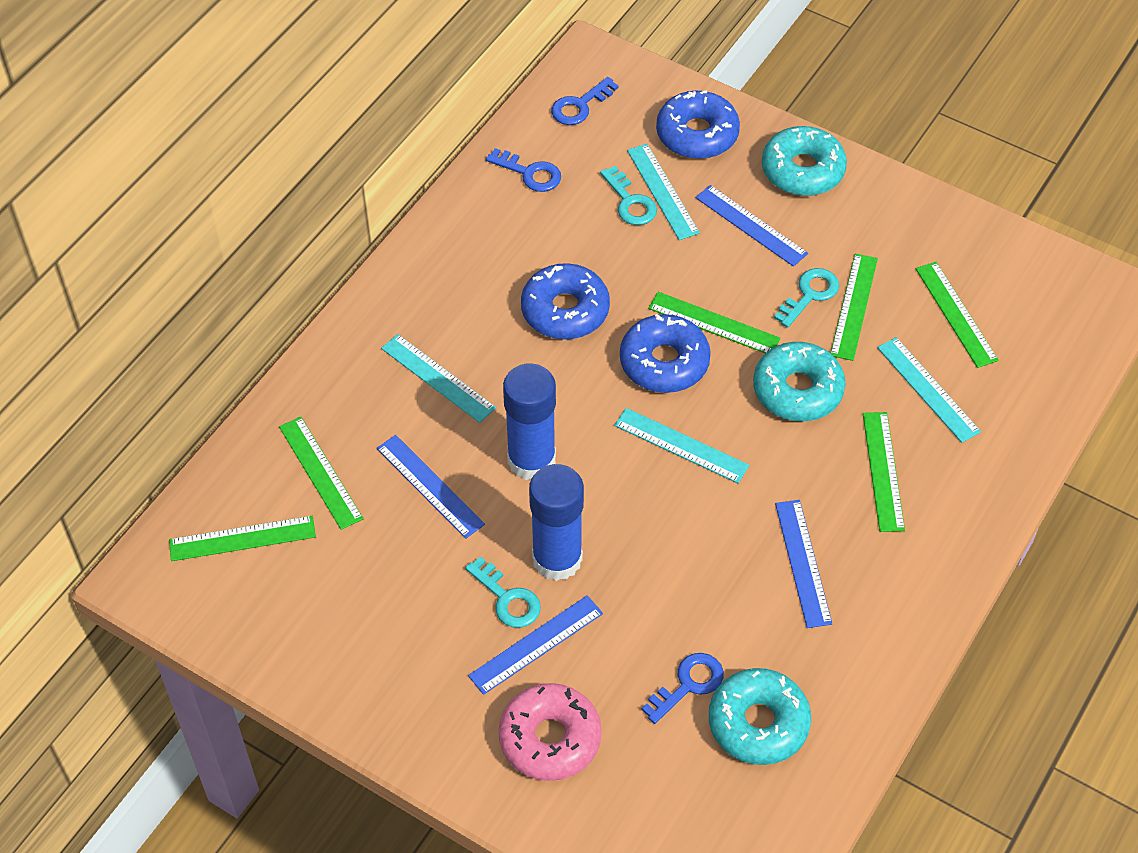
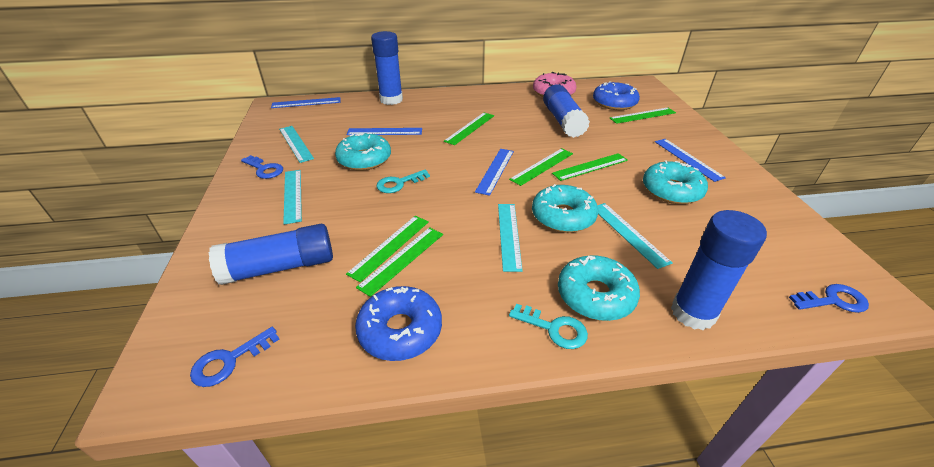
blue donut: 3 -> 2
blue glue stick: 2 -> 4
turquoise donut: 3 -> 4
turquoise key: 3 -> 2

